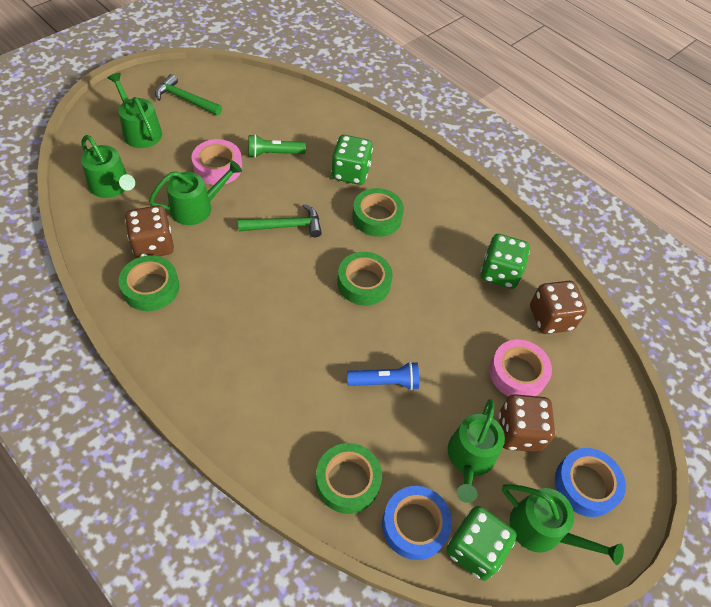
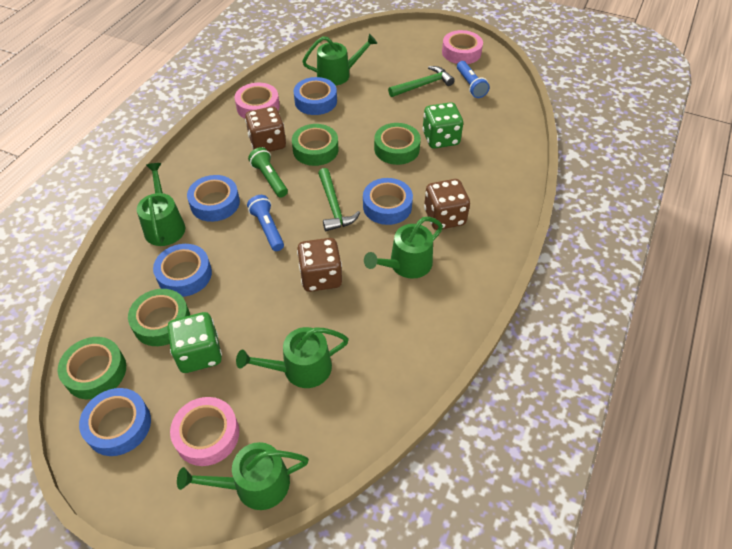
blue flashlight: 1 -> 2
blue tape: 2 -> 5
green dice: 3 -> 2
pink tape: 2 -> 3

